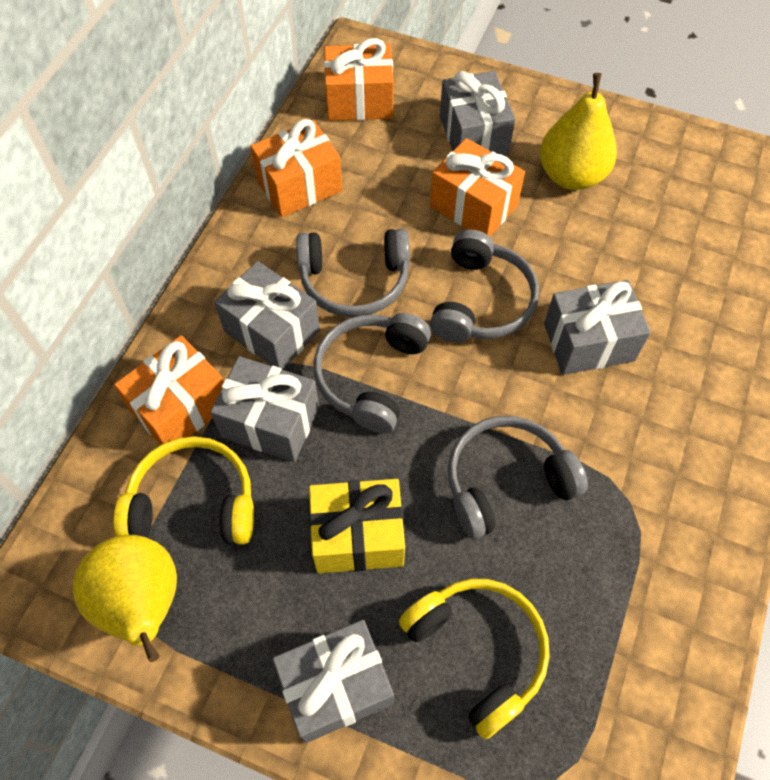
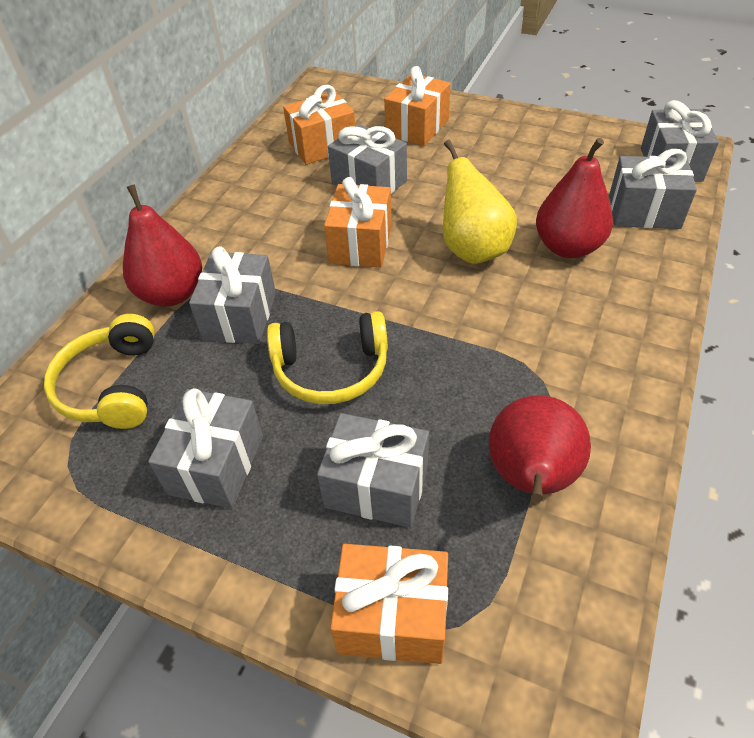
grey gift: 5 -> 6
grey headphones: 4 -> 0
red pear: 0 -> 3
yellow gift: 1 -> 0
yellow pear: 2 -> 1

